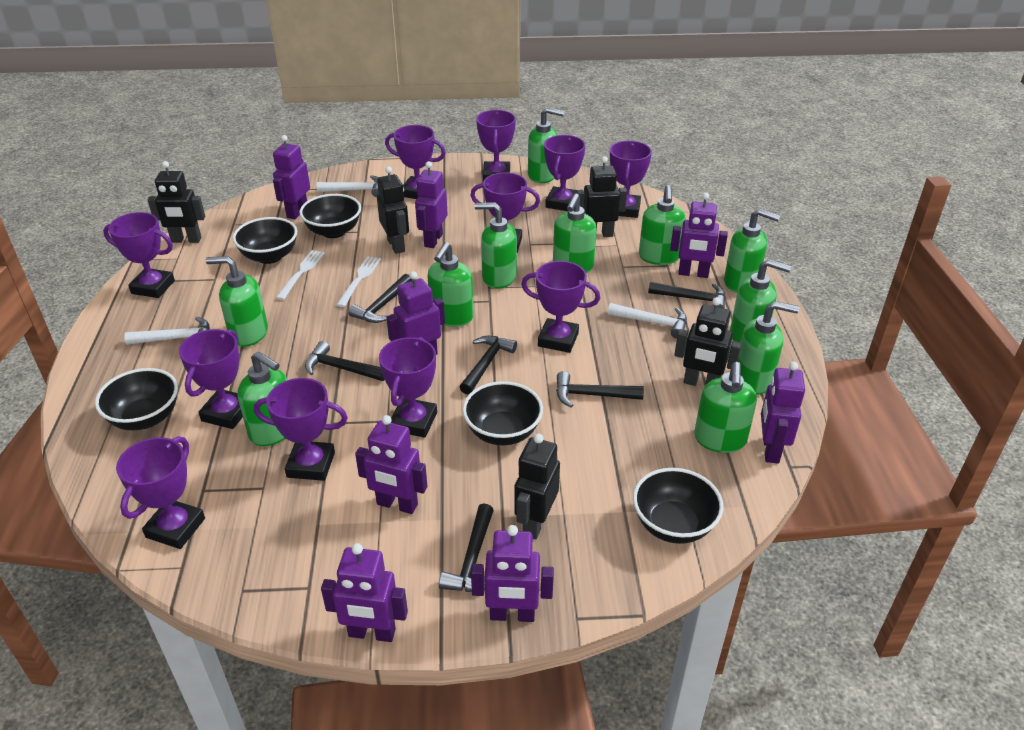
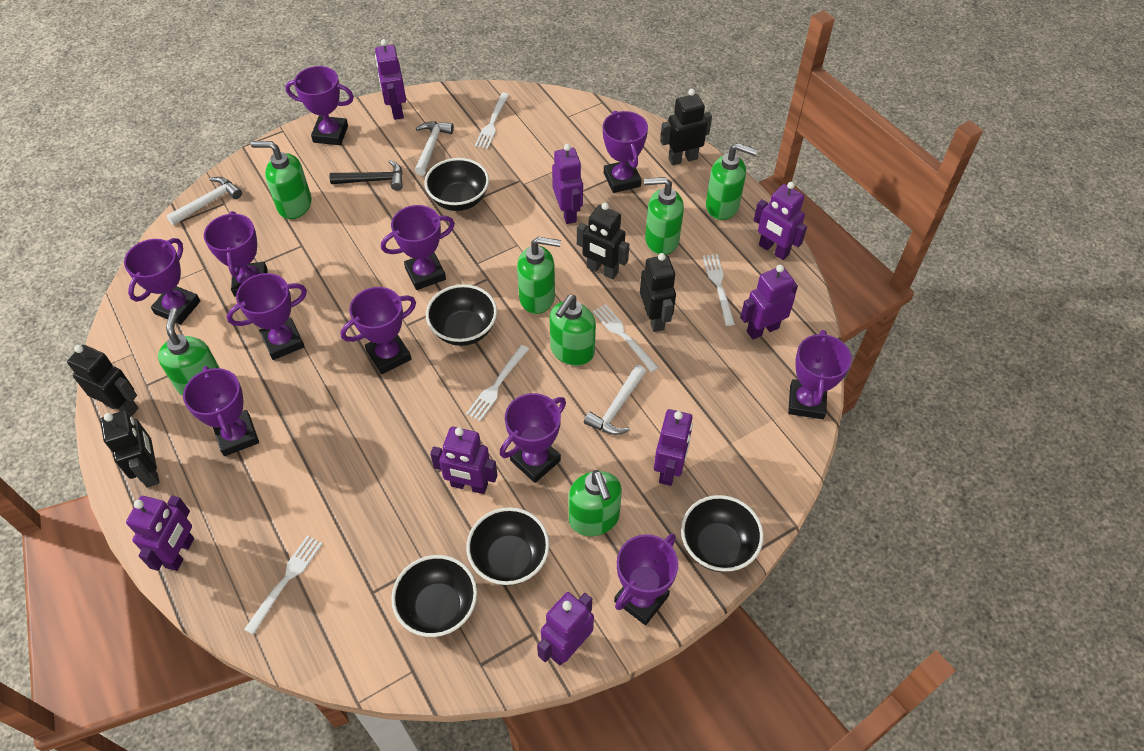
black hammer: 6 -> 1
green soap dispenser: 11 -> 7
white fork: 2 -> 5

